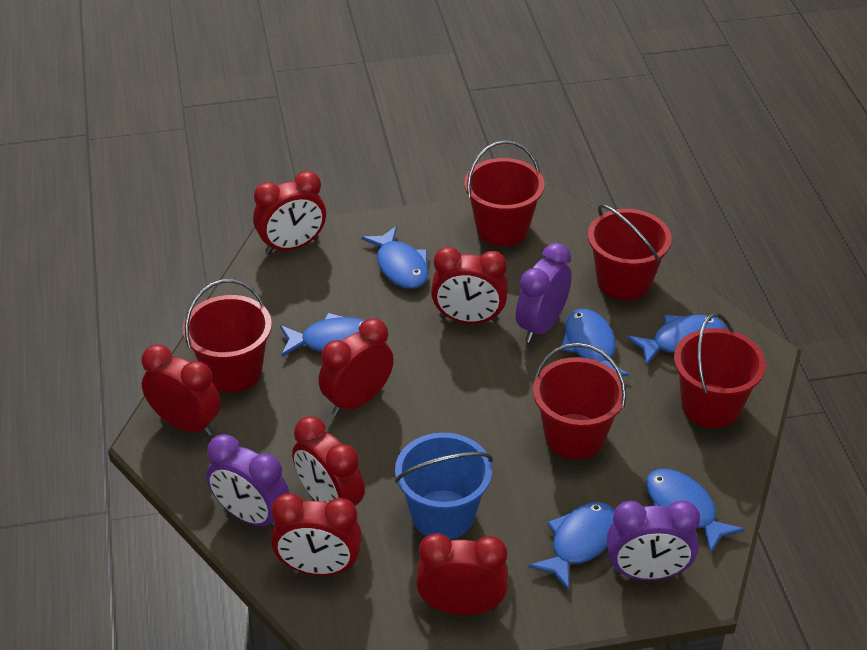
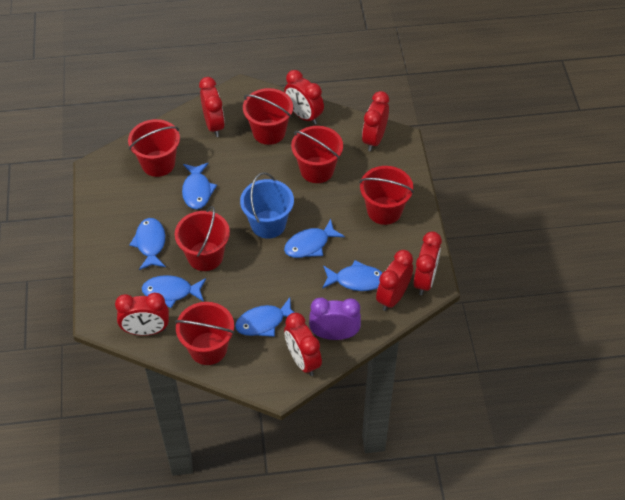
purple clock: 3 -> 1
red bucket: 5 -> 6

